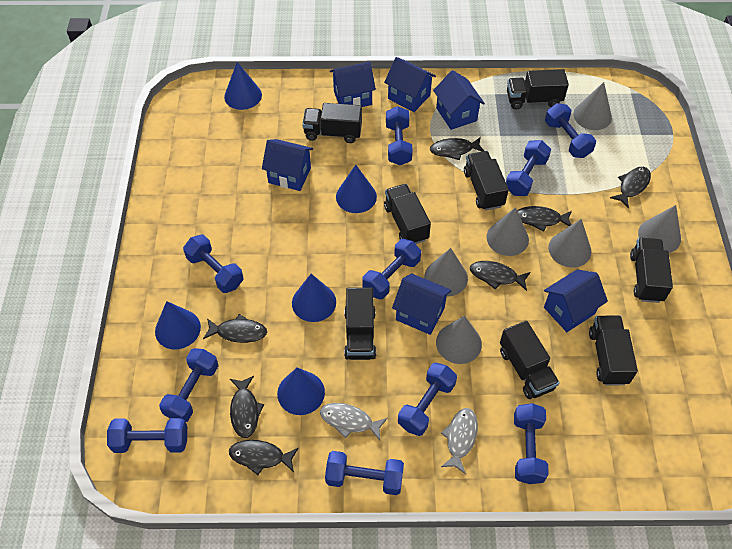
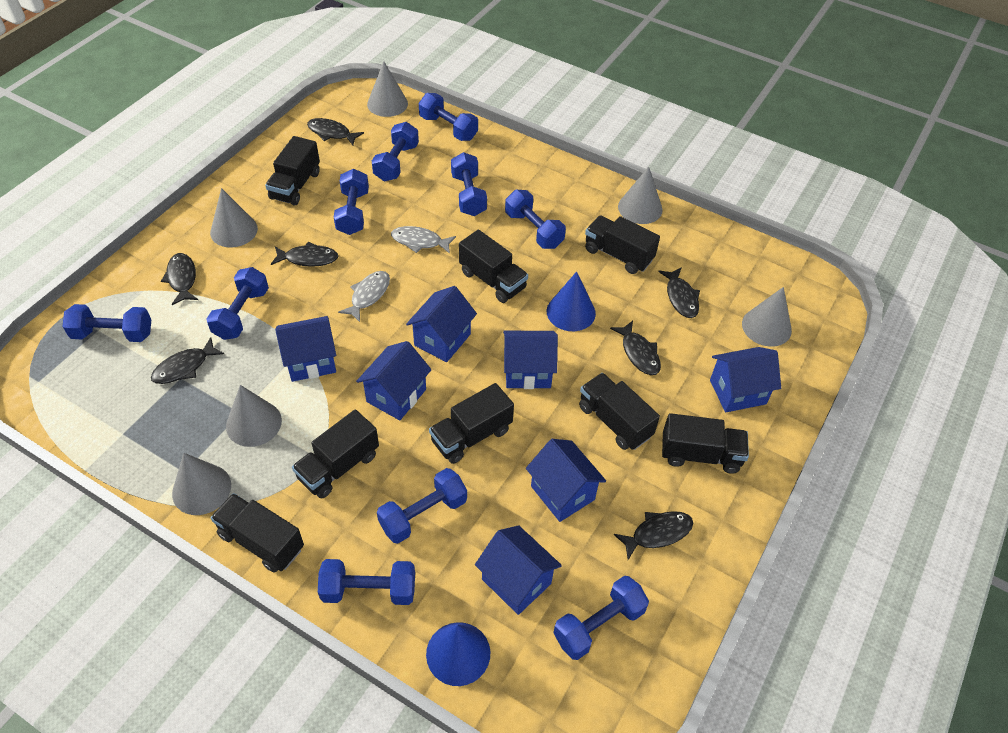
blue cone: 5 -> 2
blue house: 6 -> 7

